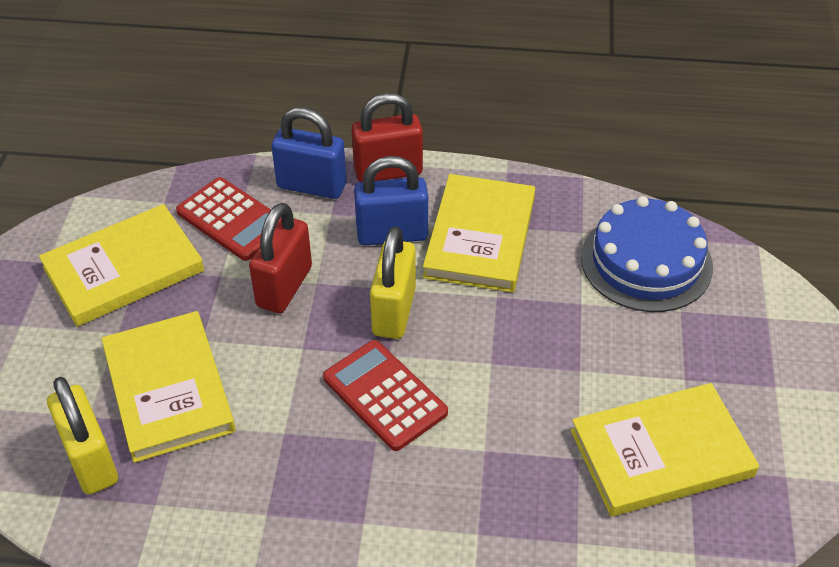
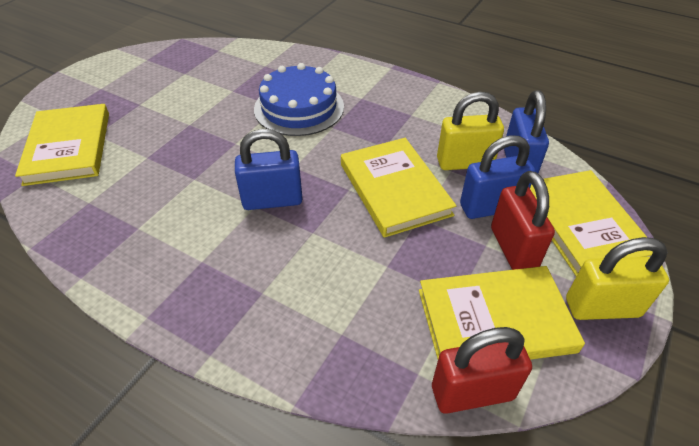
blue padlock: 2 -> 3
red calculator: 2 -> 0

